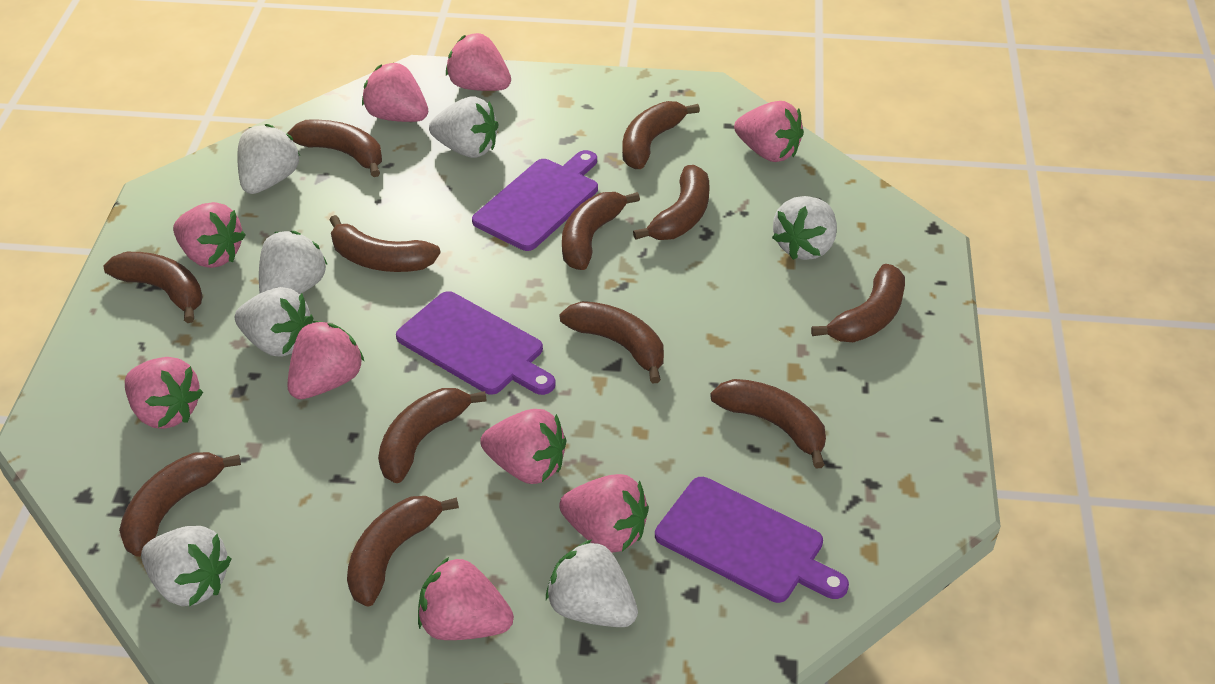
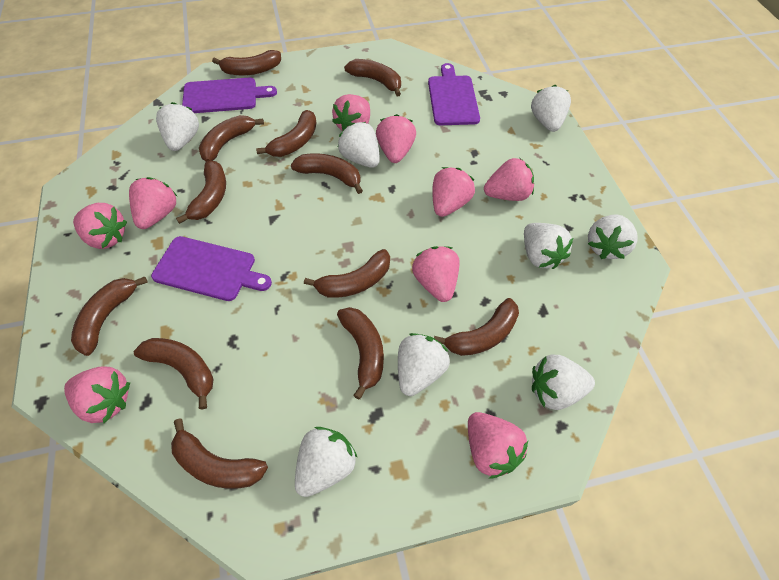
white strawberry: 7 -> 8

